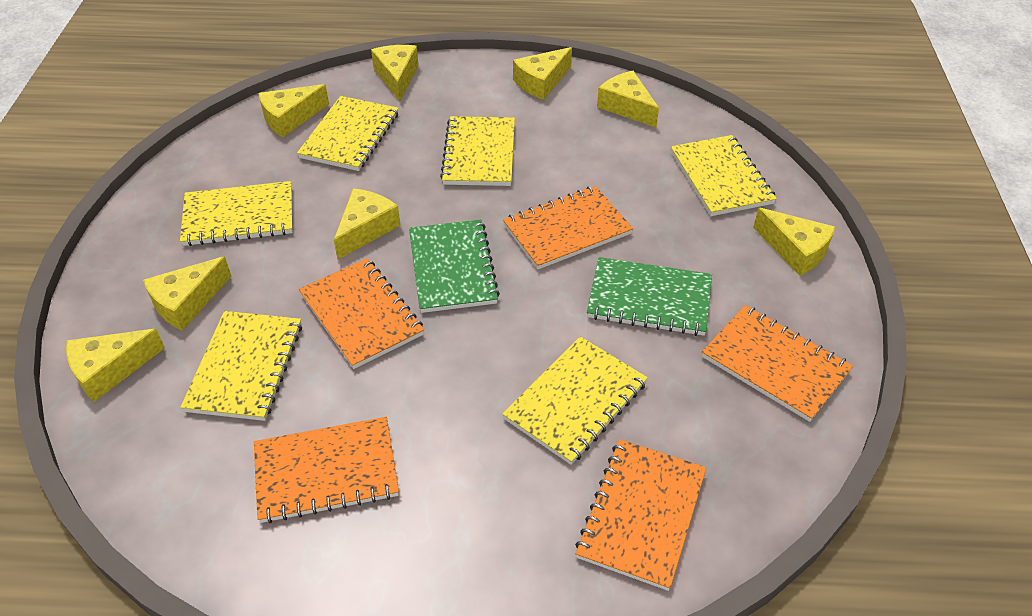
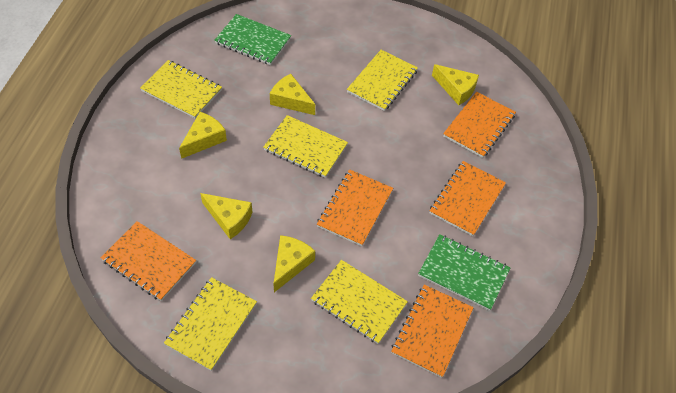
yellow cheese: 8 -> 5
yellow notebook: 6 -> 5

